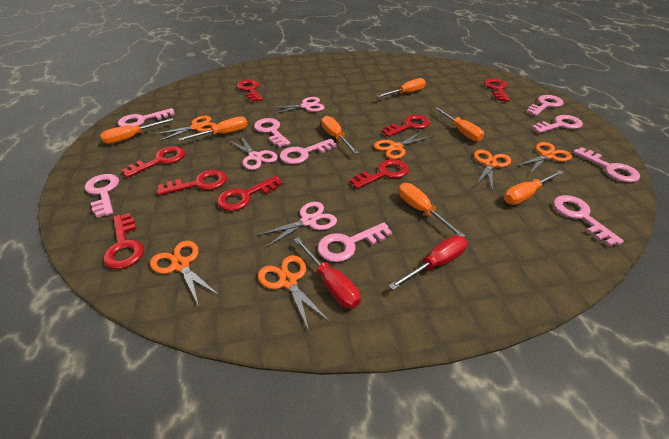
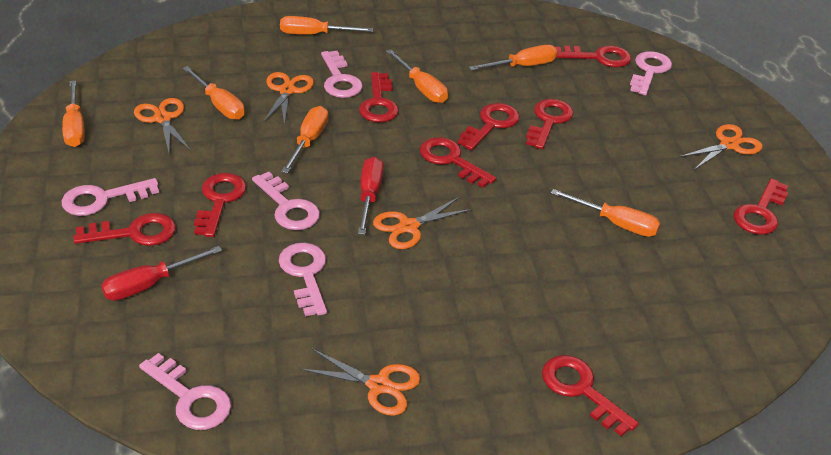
orange scissors: 6 -> 5
pink key: 9 -> 6
pink scissors: 3 -> 0
red key: 8 -> 9

